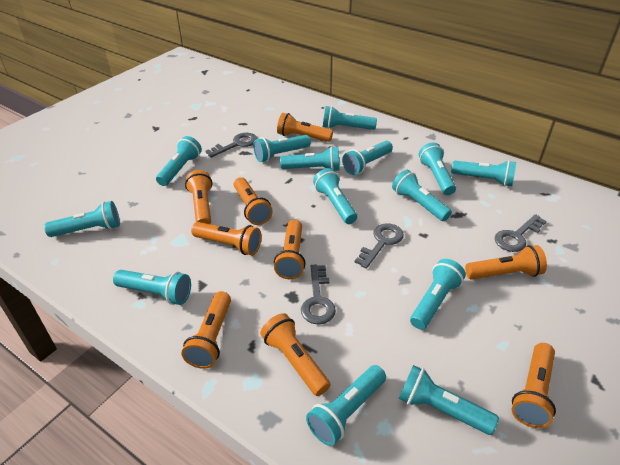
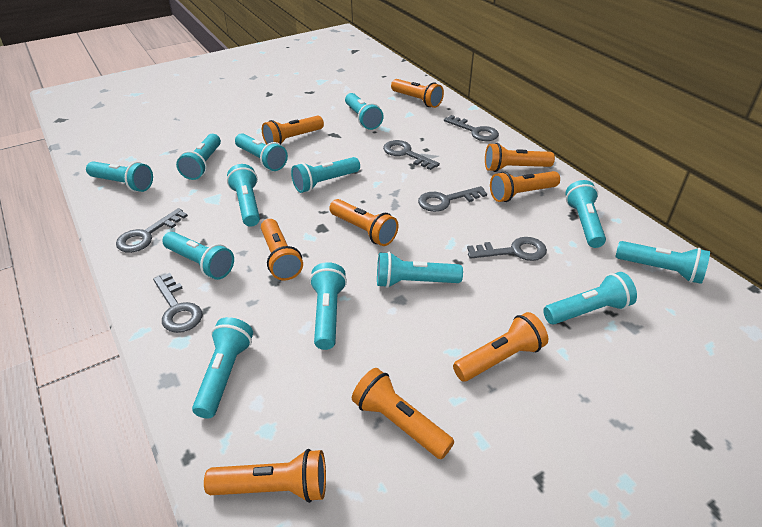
grey key: 4 -> 6
turquoise flashlight: 14 -> 13

